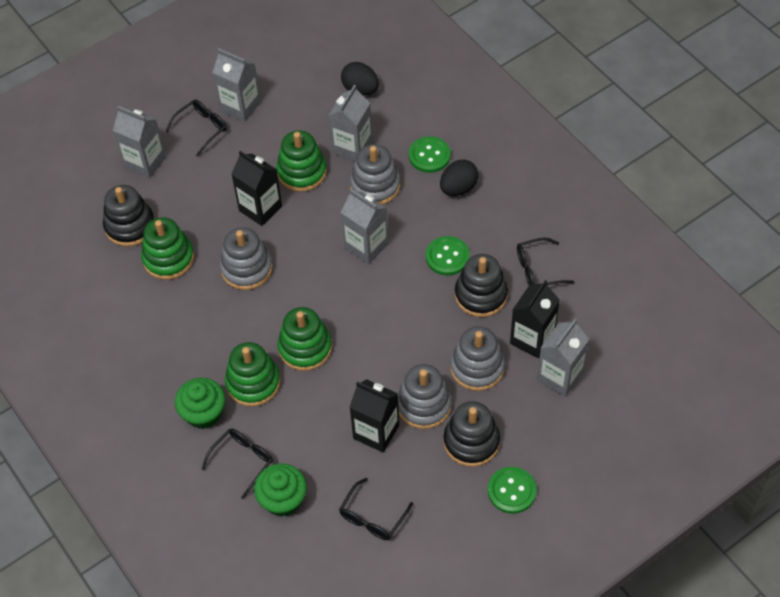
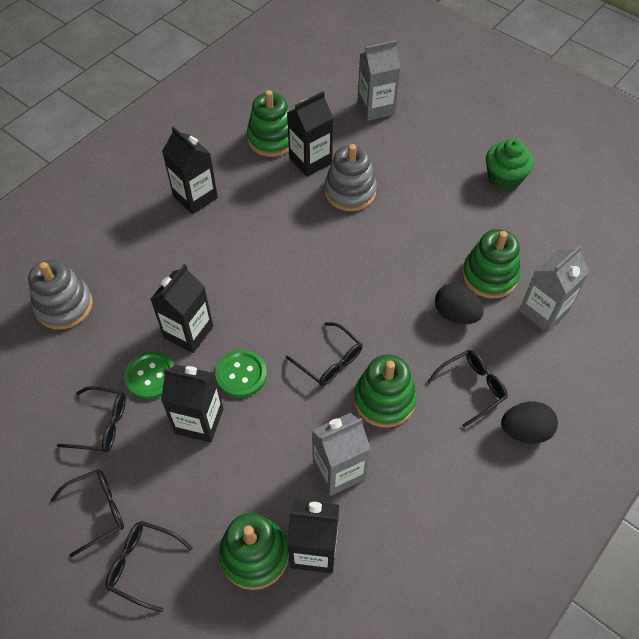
black carton: 3 -> 5
black glasses: 4 -> 5
black stacking toy: 3 -> 0
green button: 3 -> 2
green cupcake: 2 -> 1
grey carton: 5 -> 3
grey stacking toy: 4 -> 2

